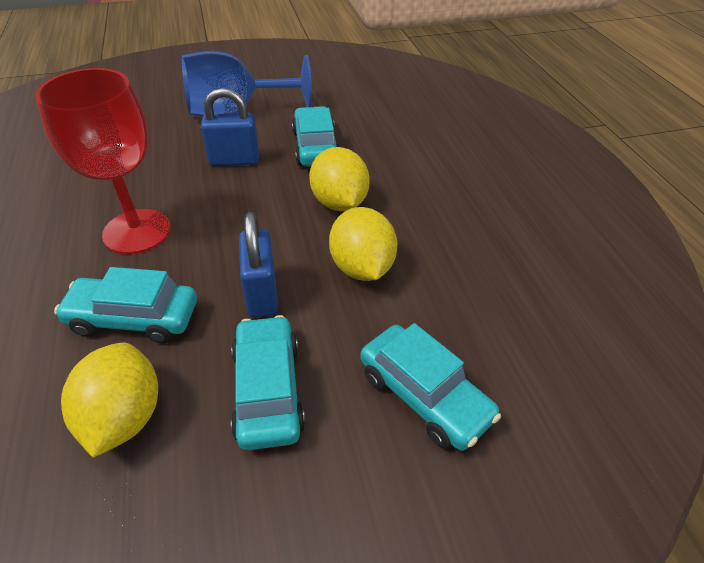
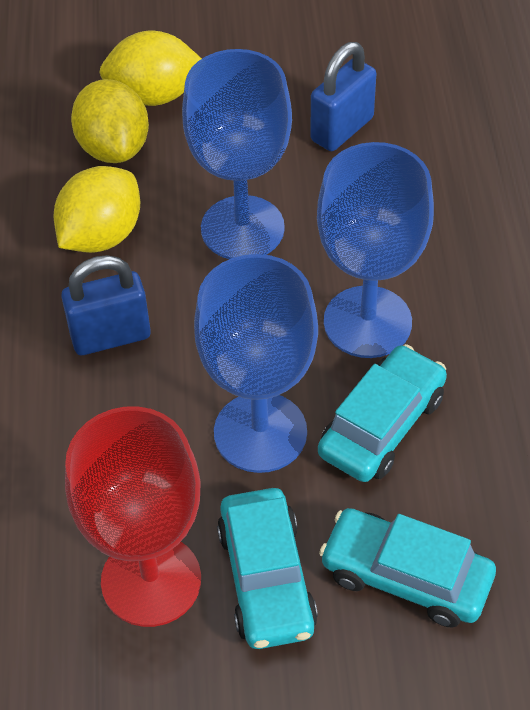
blue goblet: 1 -> 3
turquoise car: 4 -> 3

